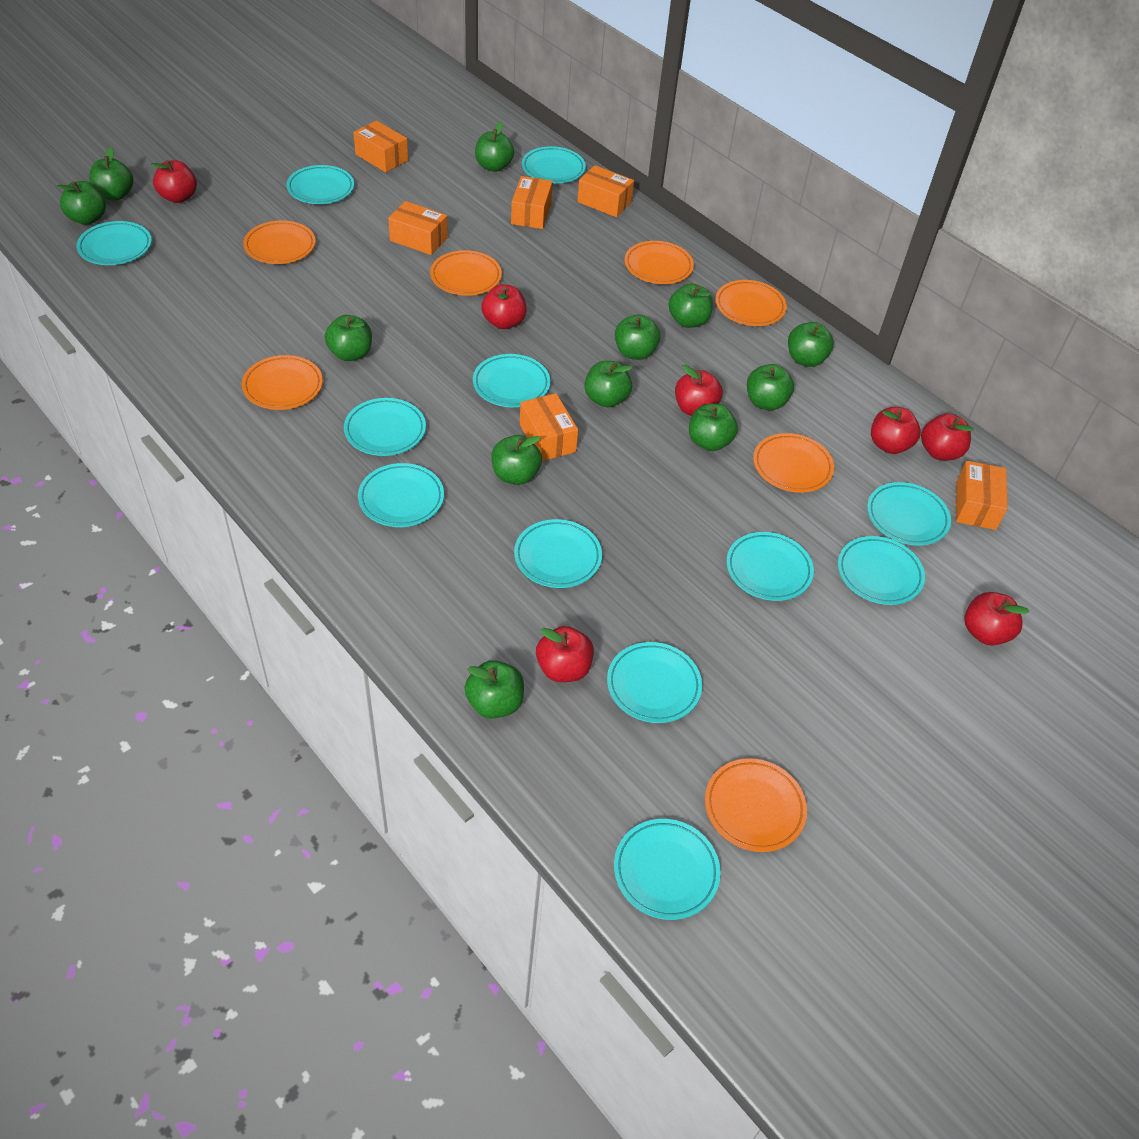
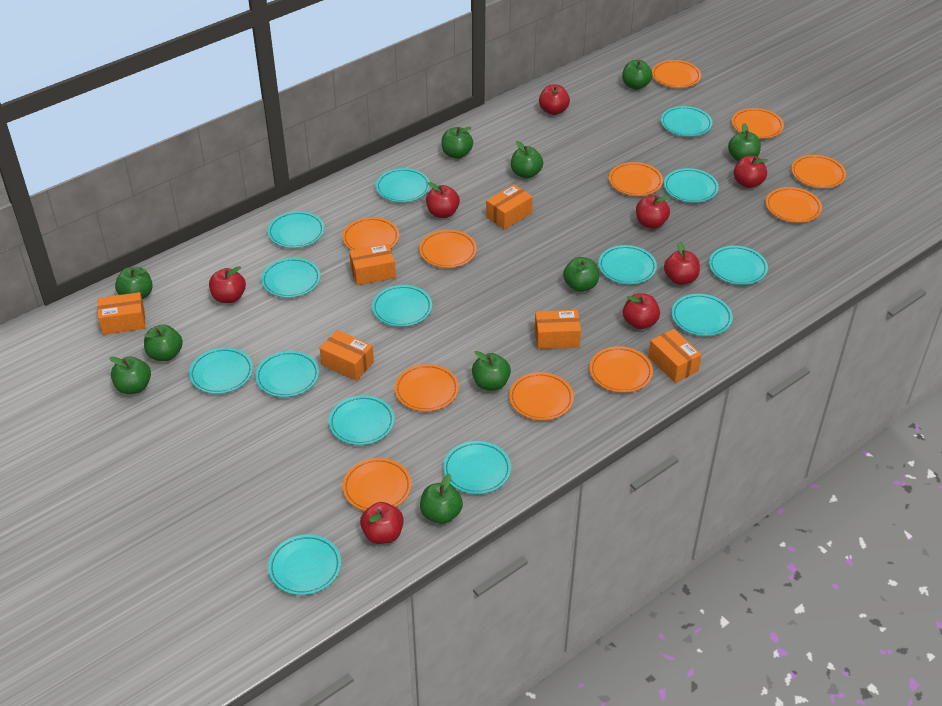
green apple: 12 -> 10
orange plate: 7 -> 11
red apple: 7 -> 8
turquoise plate: 12 -> 14

